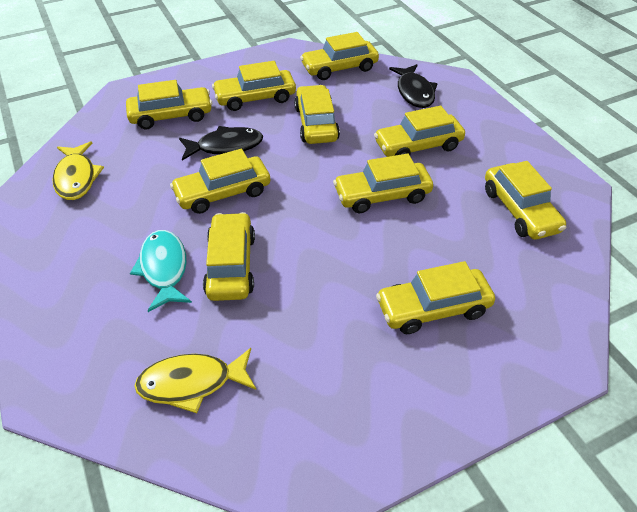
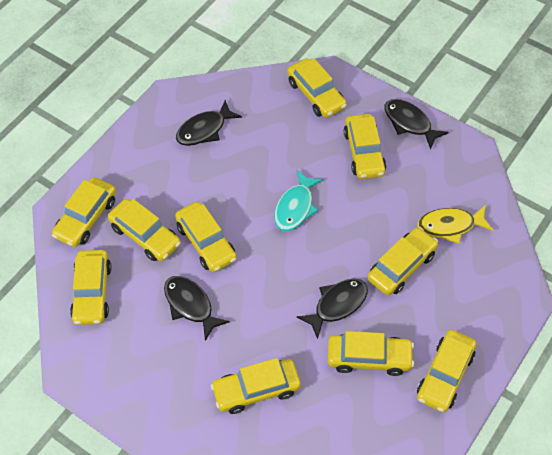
black fish: 2 -> 4
yellow fish: 2 -> 1

